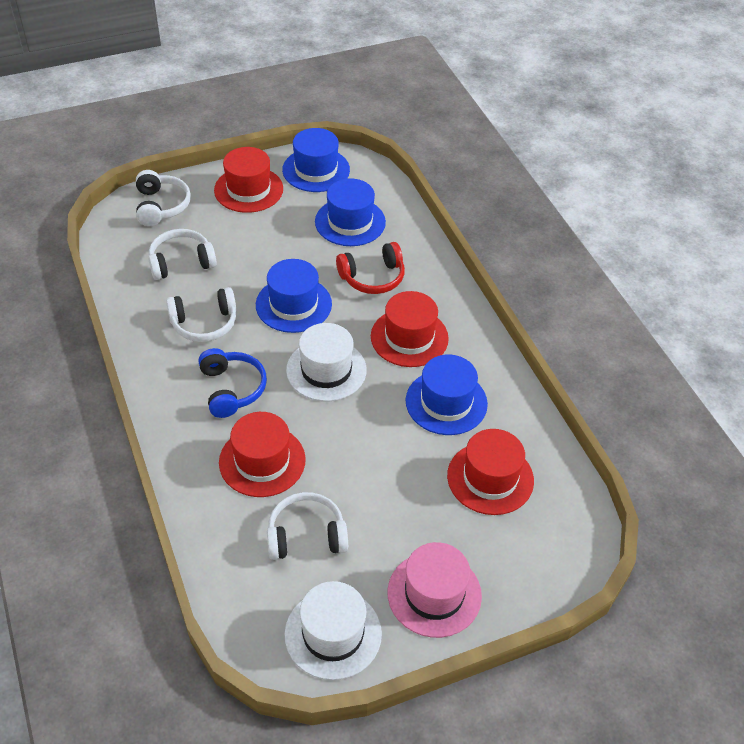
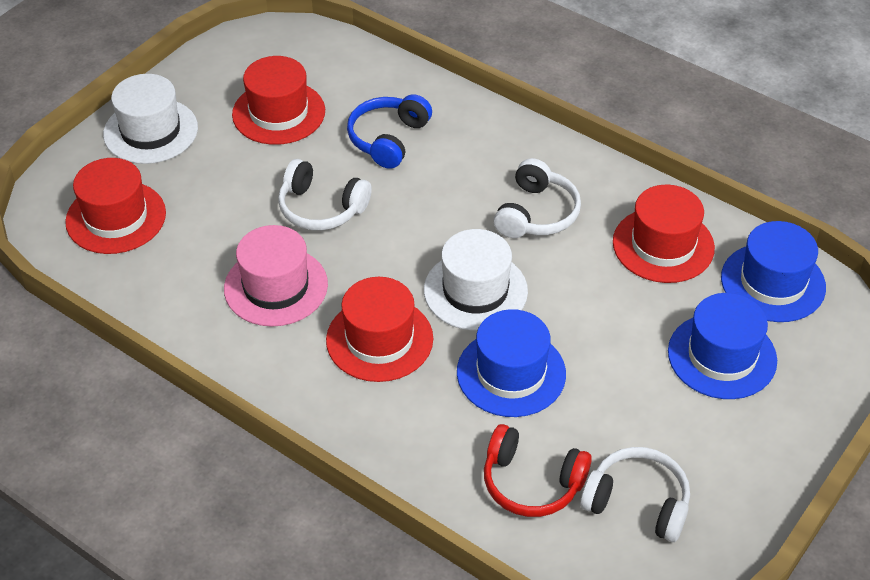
blue hat: 4 -> 3
white headphones: 4 -> 3

